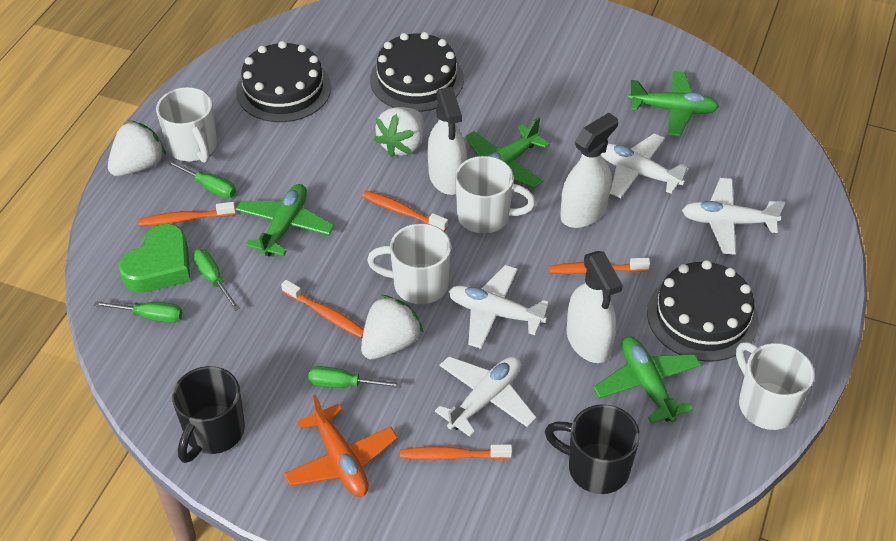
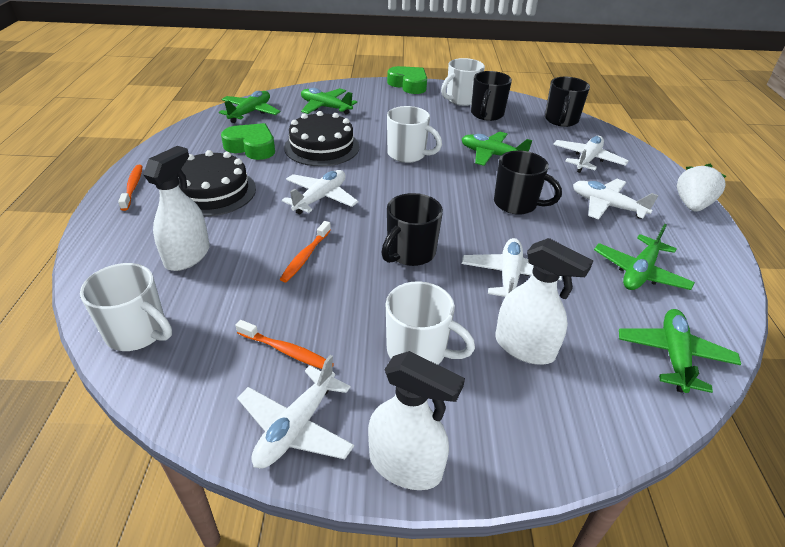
black cake: 3 -> 2
black mug: 2 -> 4
green heart: 1 -> 2
green plane: 4 -> 5
green screwdriver: 4 -> 0
orange plane: 1 -> 0
orange toothbrush: 5 -> 3
white plane: 4 -> 5
white strawberry: 3 -> 1

